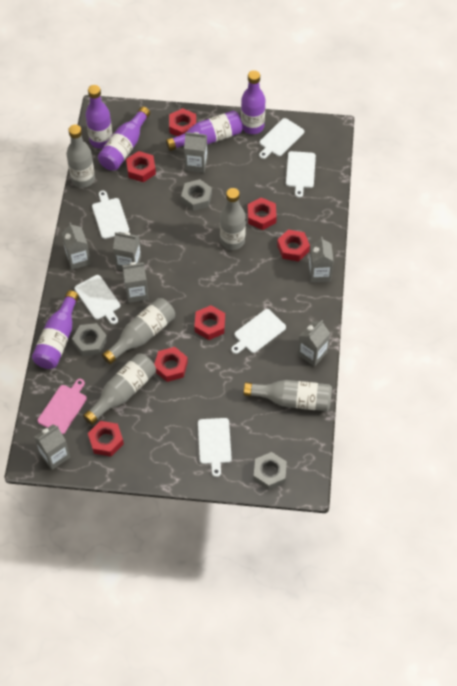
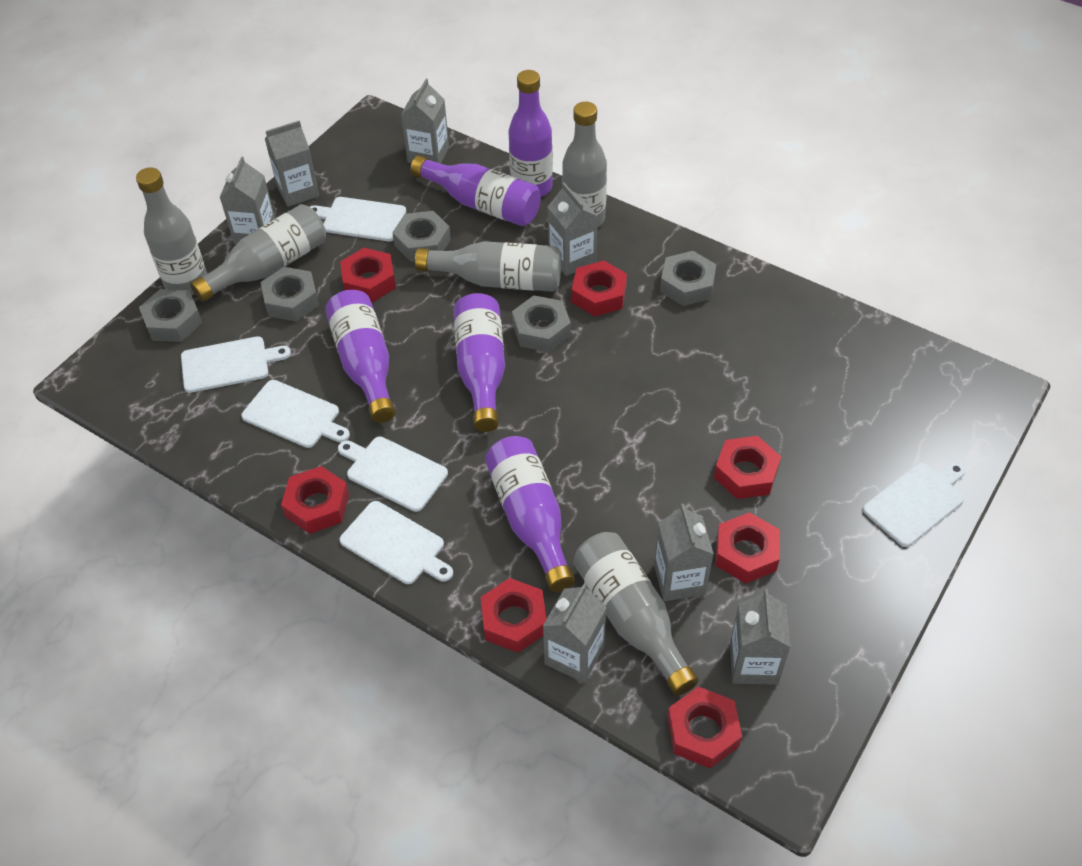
grey nut: 3 -> 5
pink cutting board: 1 -> 0

